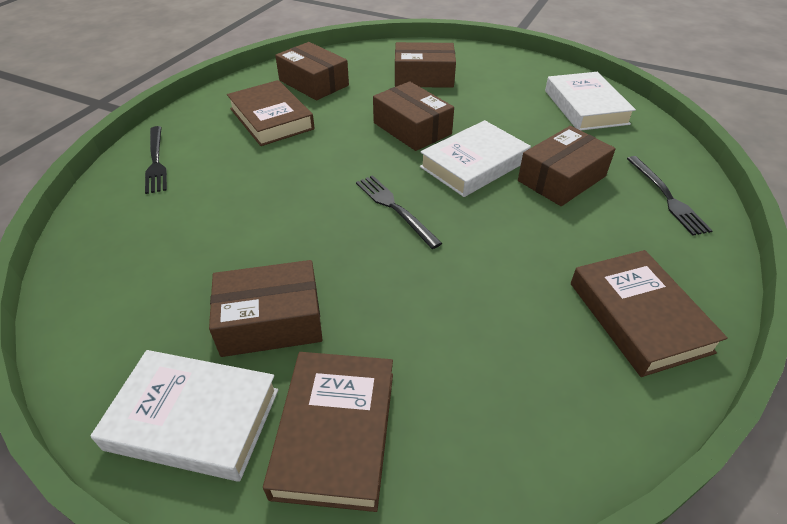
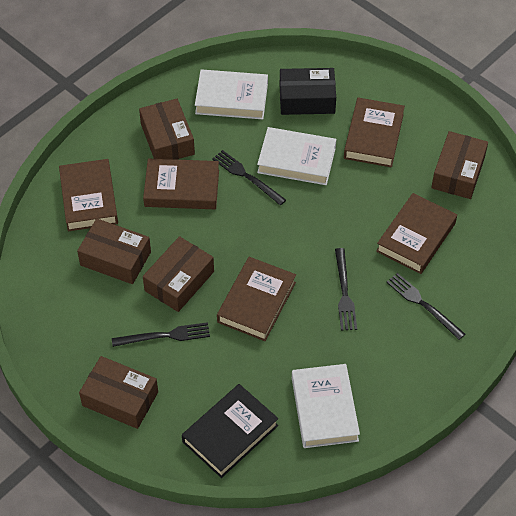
black book: 0 -> 1
black box: 0 -> 1
black fork: 3 -> 4
brown book: 3 -> 5

